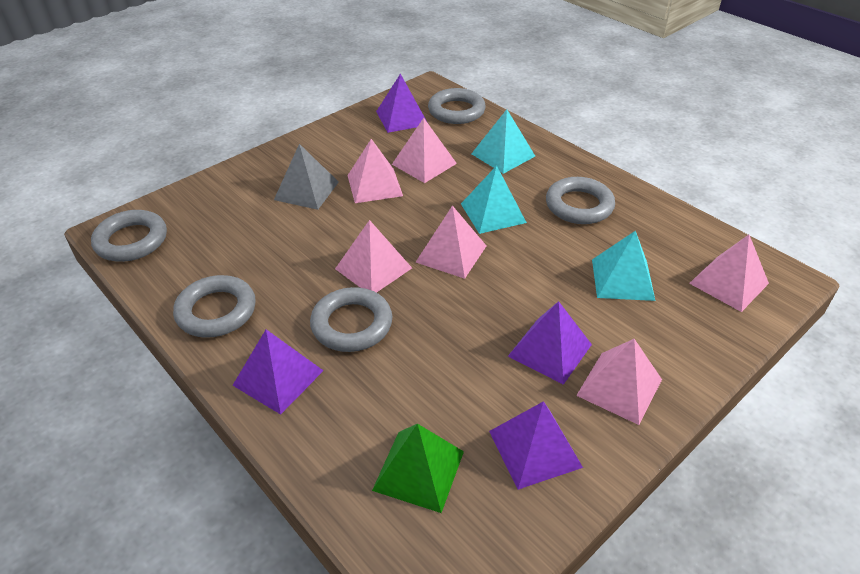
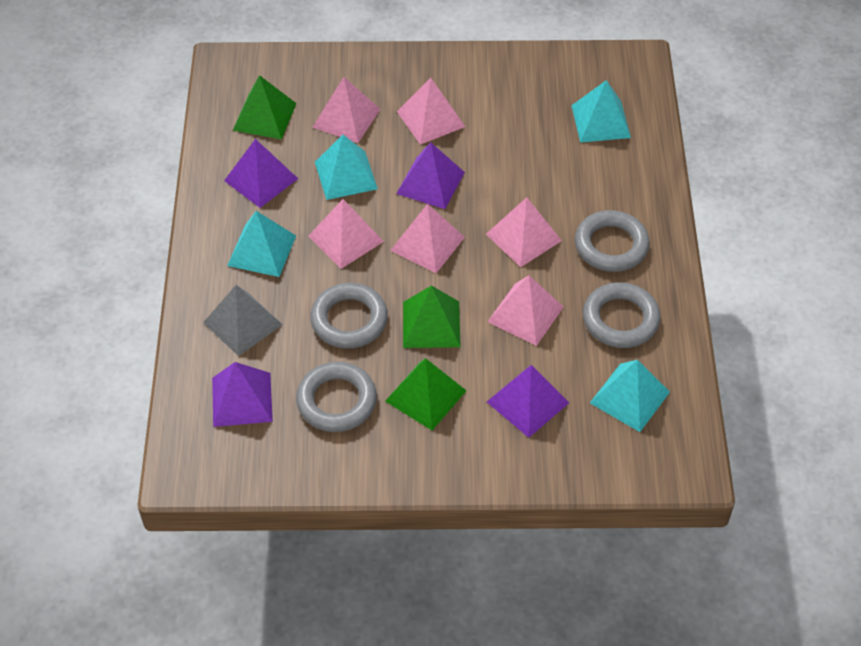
green pyramid: 1 -> 3
grey ring: 5 -> 4
turquoise pyramid: 3 -> 4

